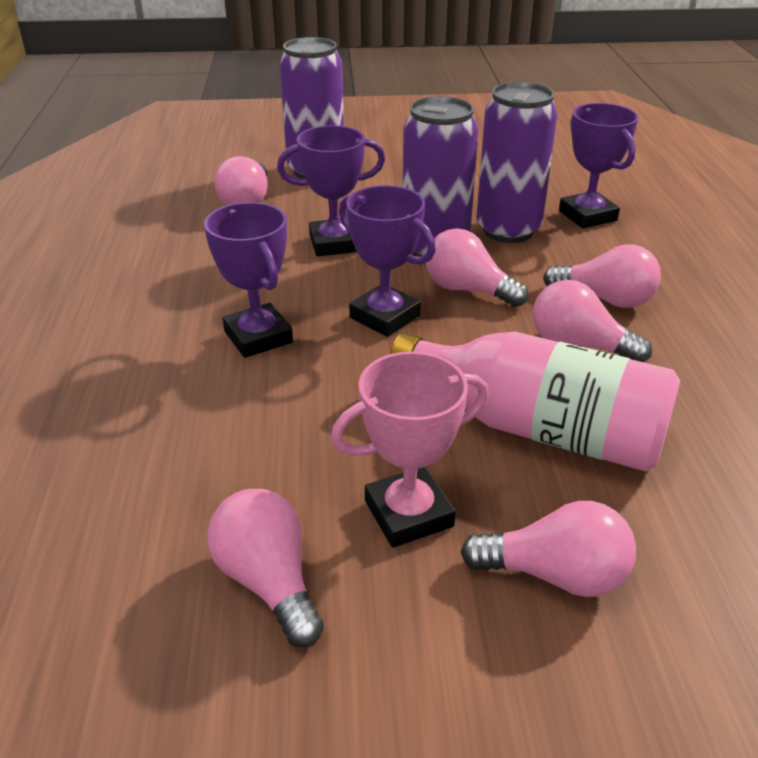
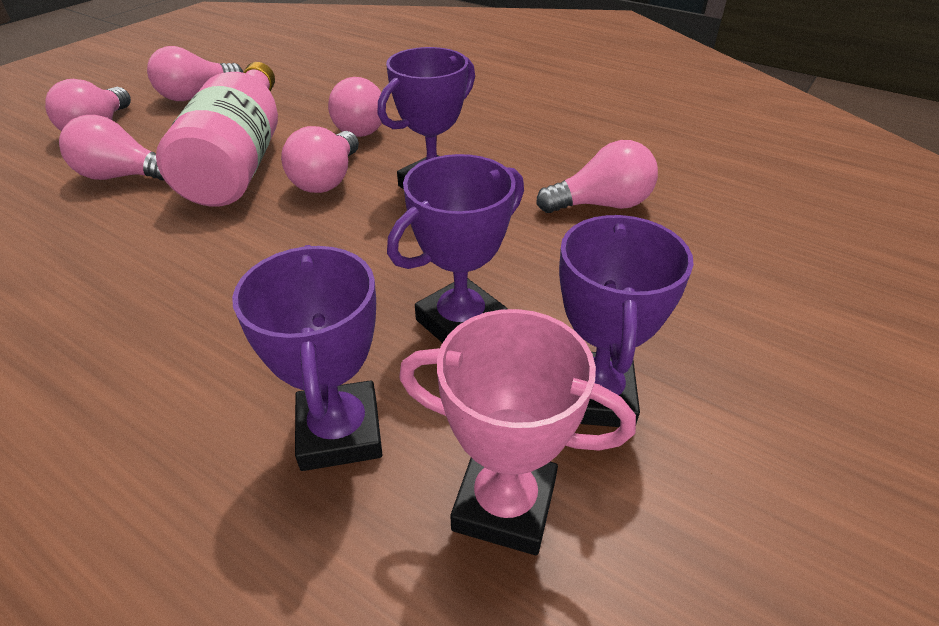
purple can: 3 -> 0

